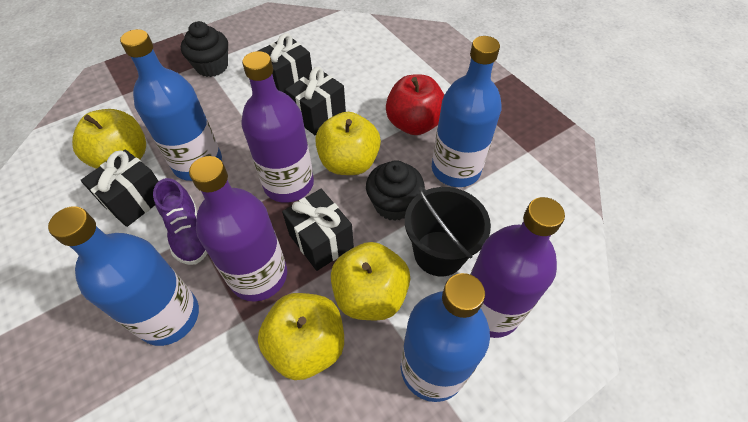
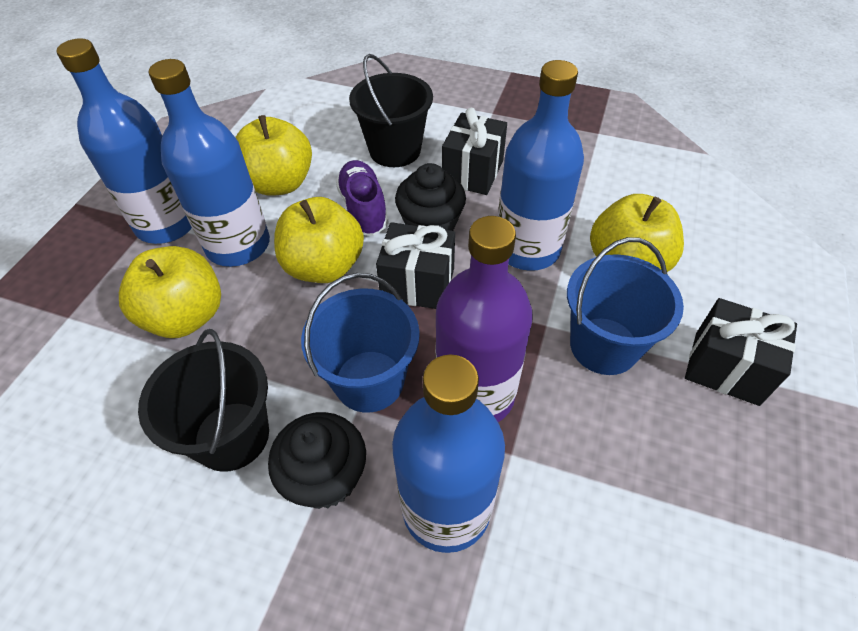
black bucket: 1 -> 2
black gift: 4 -> 3
blue bucket: 0 -> 2
purple bottle: 3 -> 1
red apple: 1 -> 0

